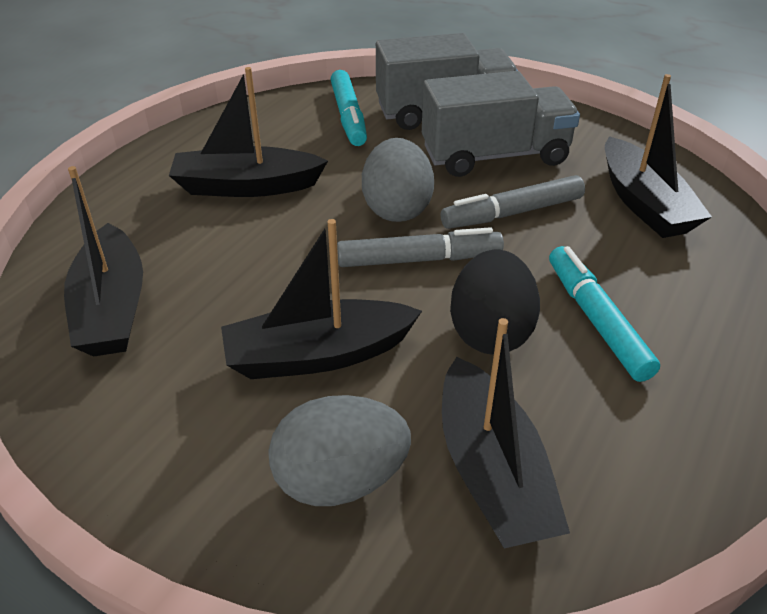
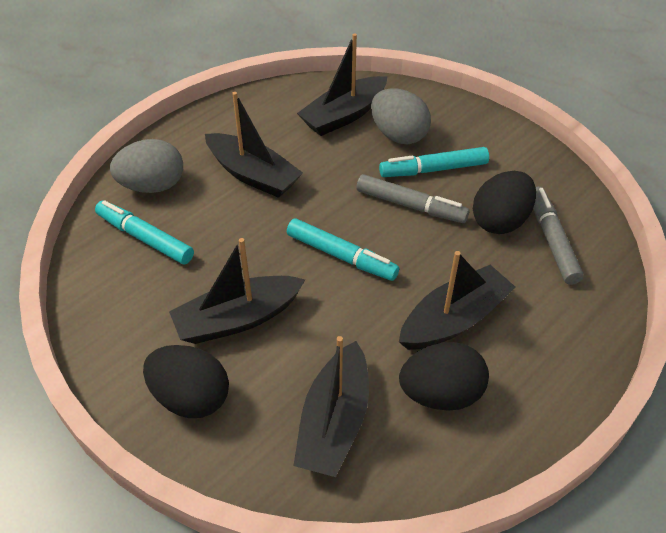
black egg: 1 -> 3
grey truck: 2 -> 0
turquoise marker: 2 -> 3

